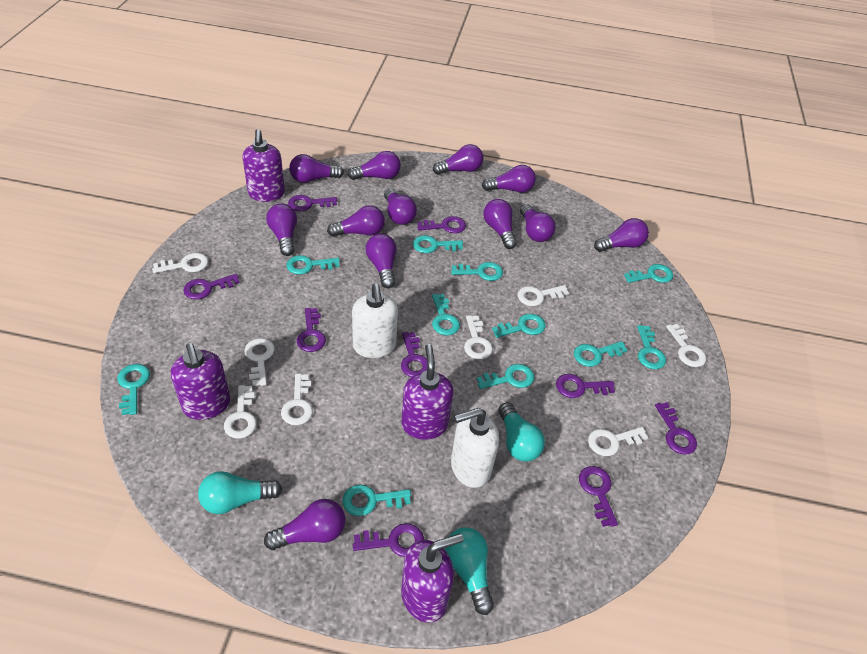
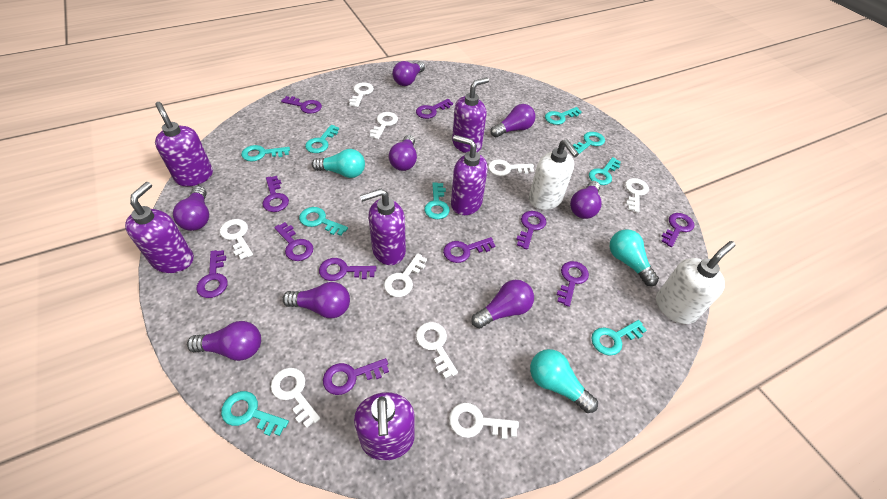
purple key: 9 -> 11
purple light bulb: 12 -> 8
purple soap dispenser: 4 -> 6
turquoise key: 11 -> 9
white key: 8 -> 9

